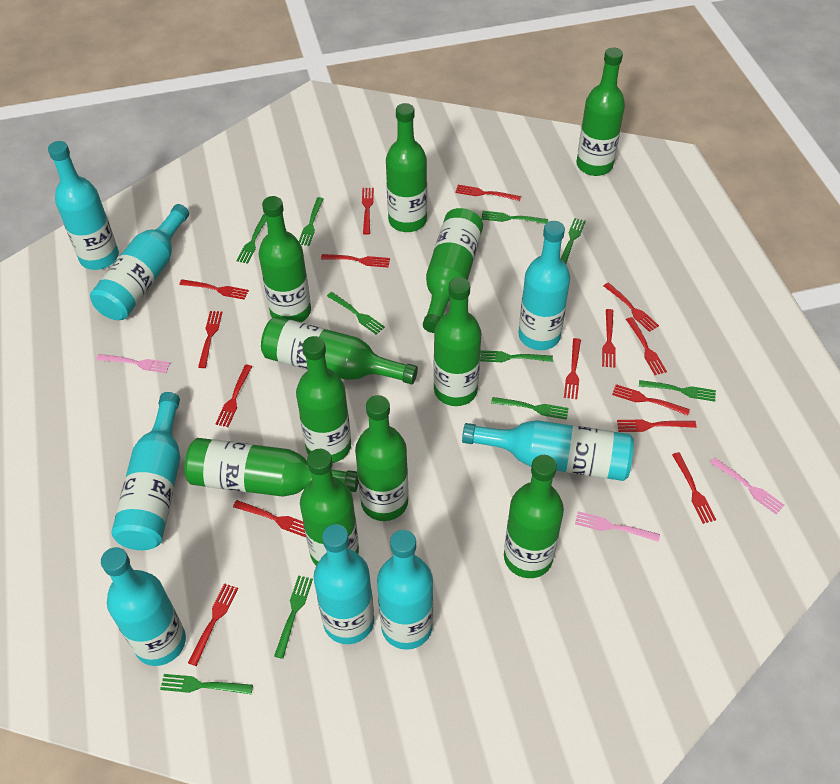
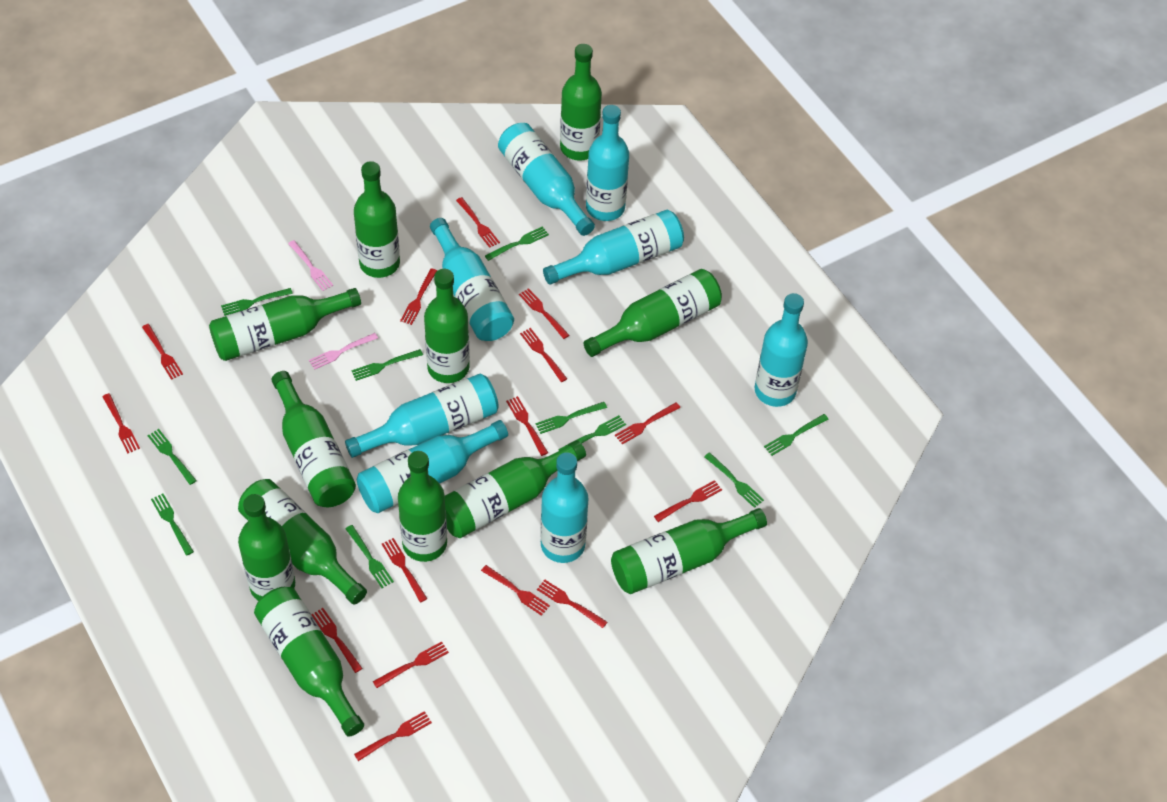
green bottle: 11 -> 12
pink fork: 3 -> 2

